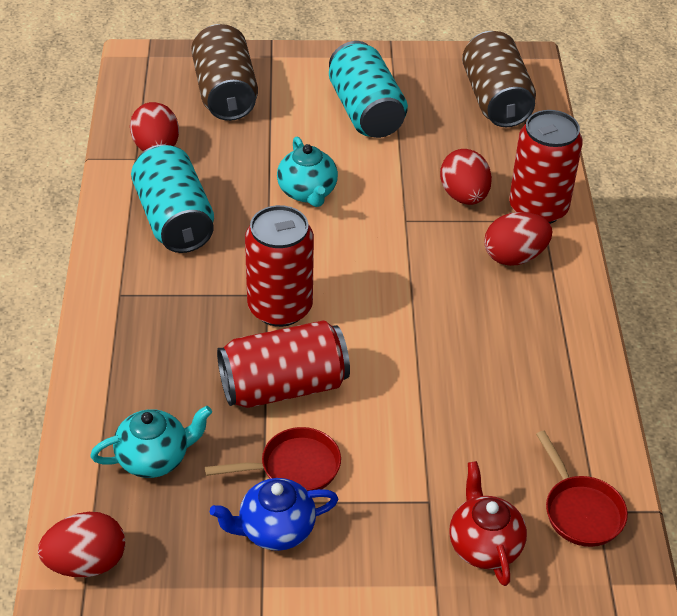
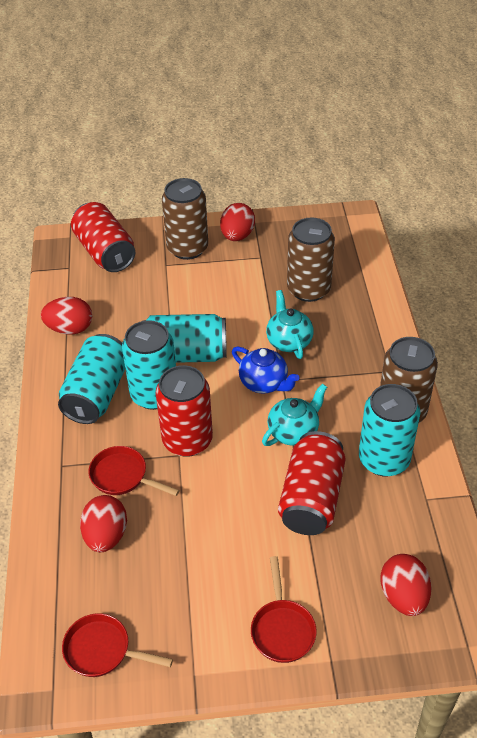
brown can: 2 -> 3
red pan: 2 -> 3
red teapot: 1 -> 0
turquoise can: 2 -> 4

